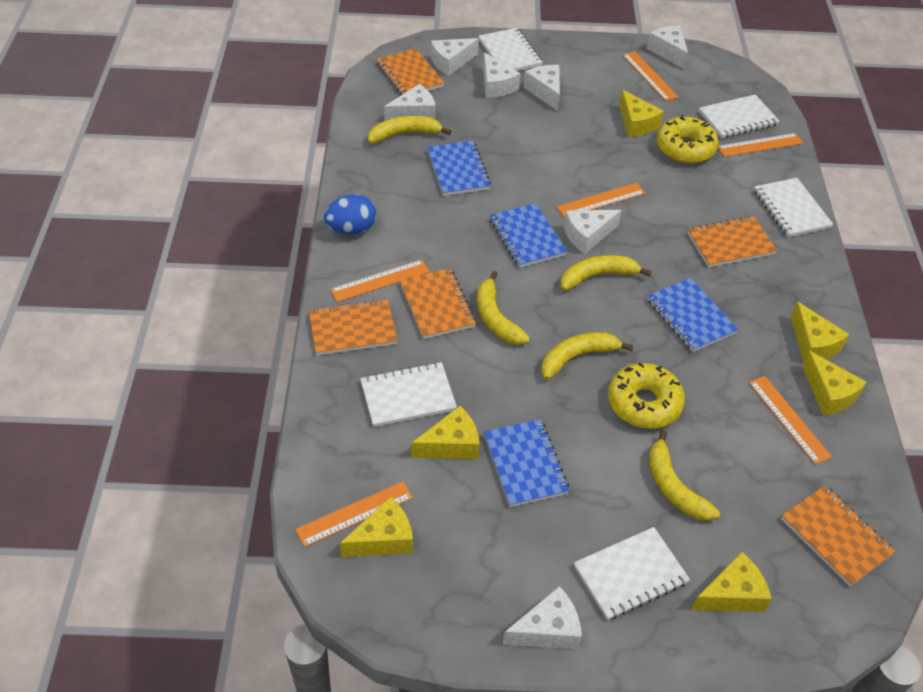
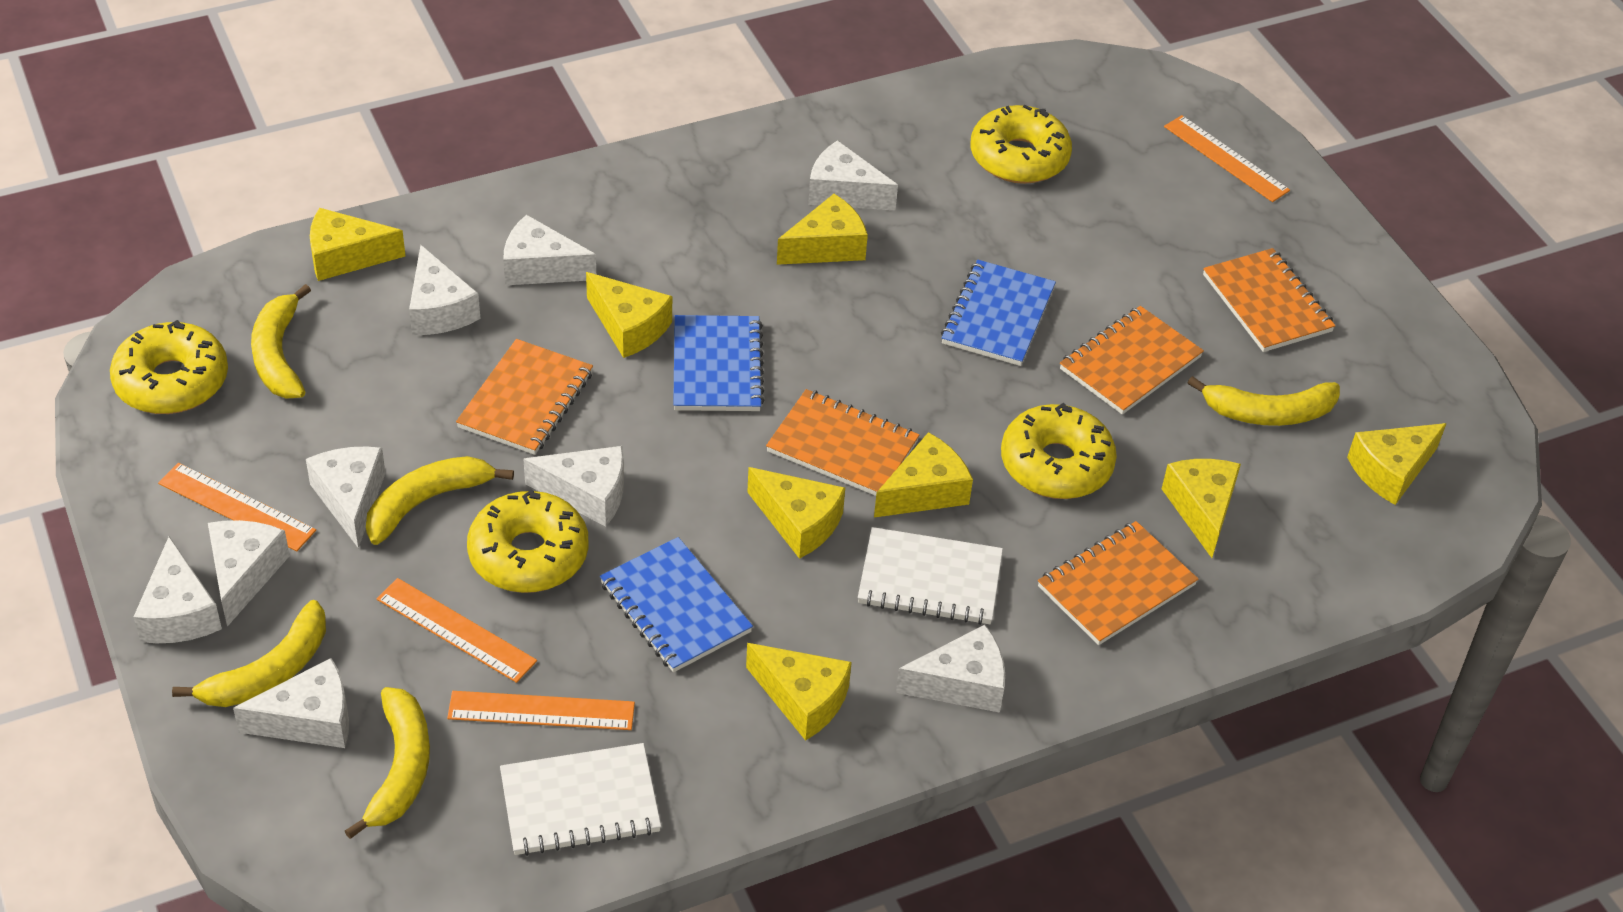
blue egg: 1 -> 0
blue notebook: 4 -> 3
orange ruler: 6 -> 4
white cheese: 7 -> 9
white notebook: 5 -> 2
yellow cheese: 6 -> 8
yellow donut: 2 -> 4

